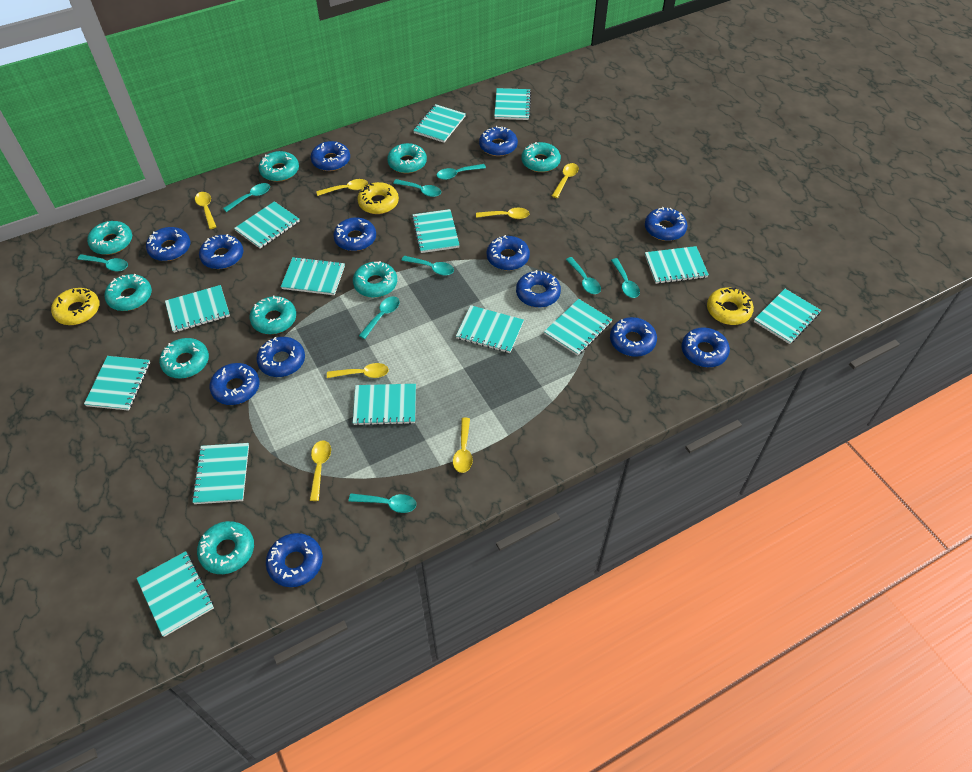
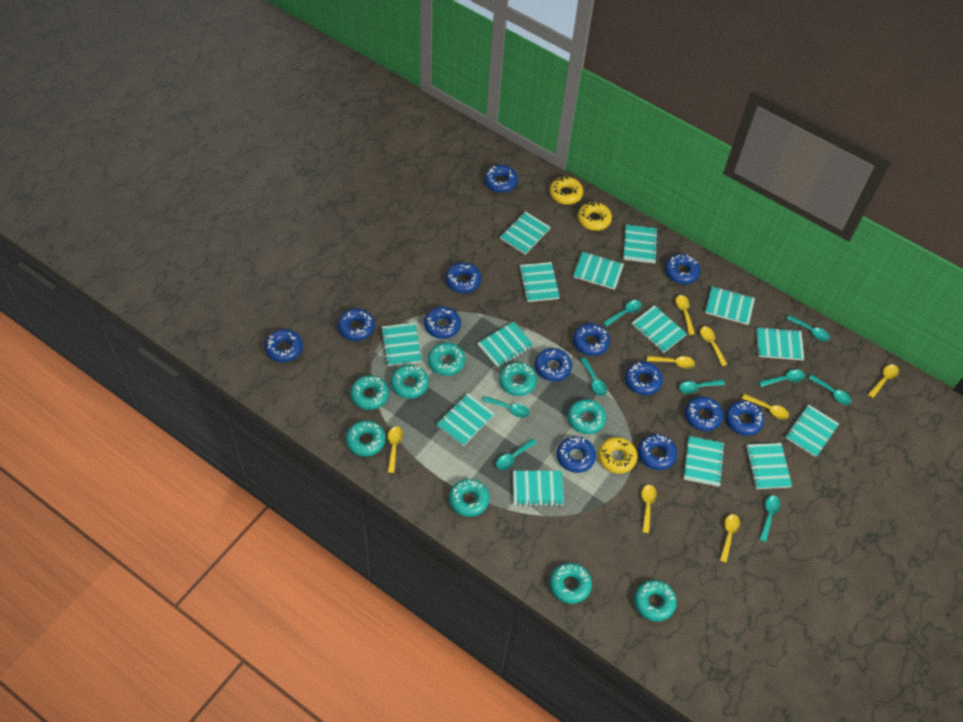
yellow spoon: 7 -> 8

